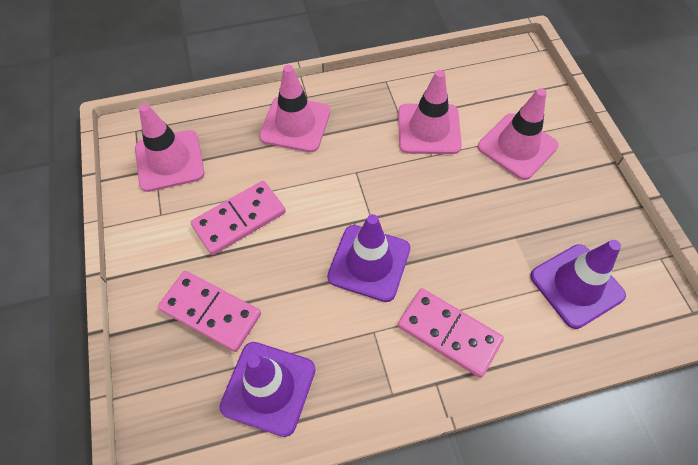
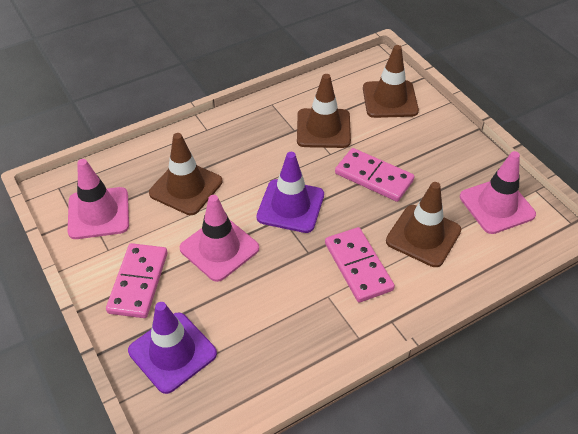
brown traffic cone: 0 -> 4
pink traffic cone: 4 -> 3
purple traffic cone: 3 -> 2

